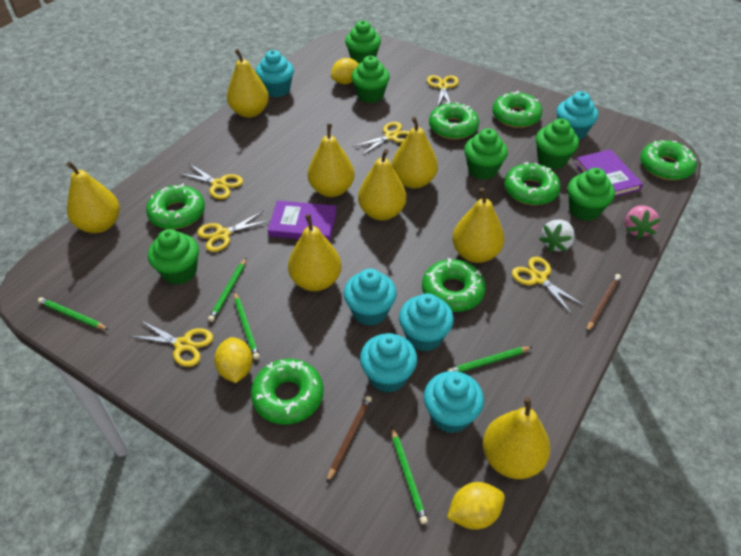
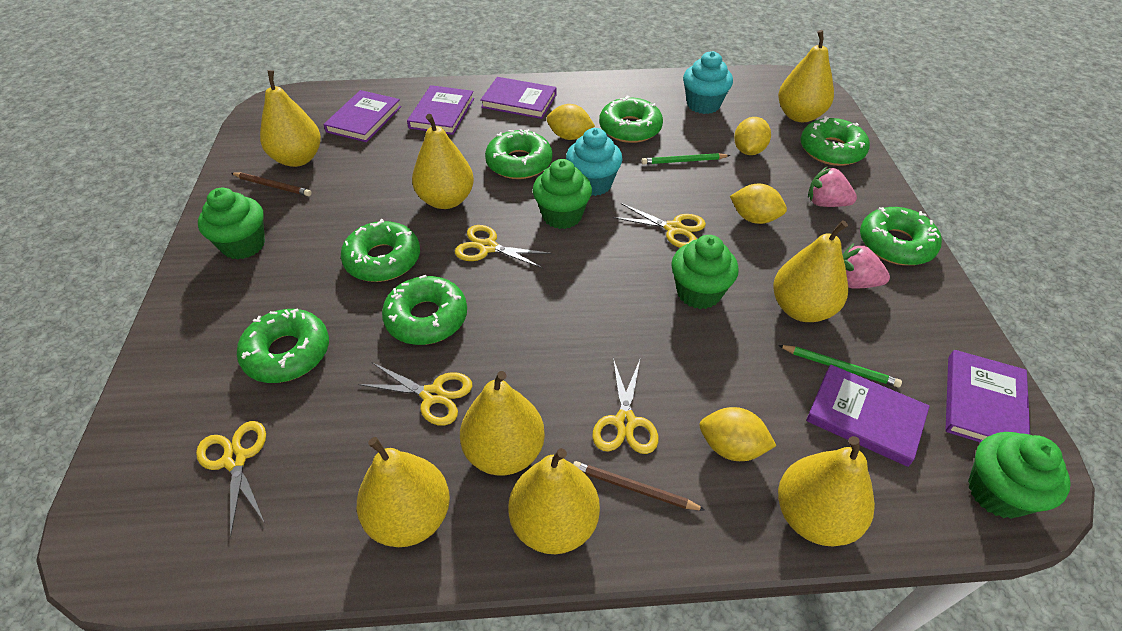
green cupcake: 6 -> 4
green pencil: 5 -> 2
pink strawberry: 1 -> 2
purple book: 2 -> 5
turquoise cupcake: 6 -> 2
white strawberry: 1 -> 0
yellow lemon: 3 -> 4
yellow scissors: 6 -> 5

